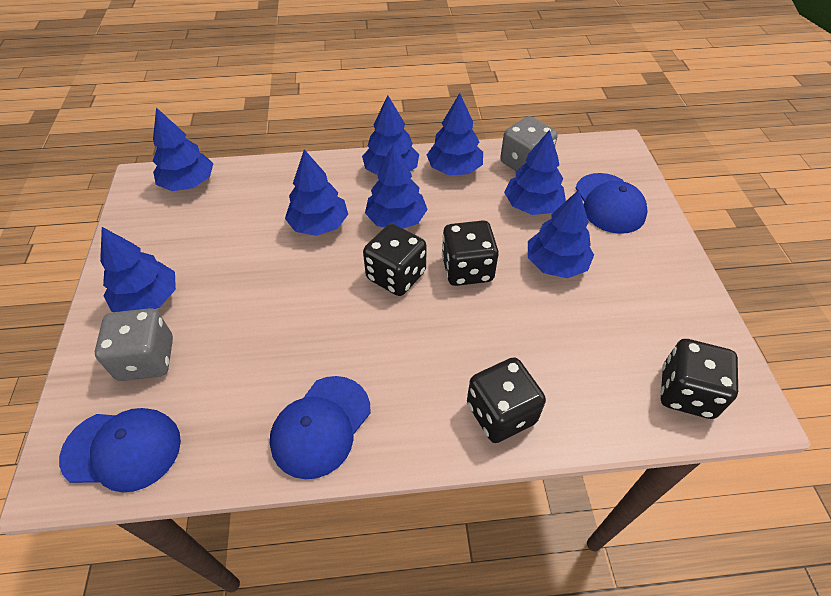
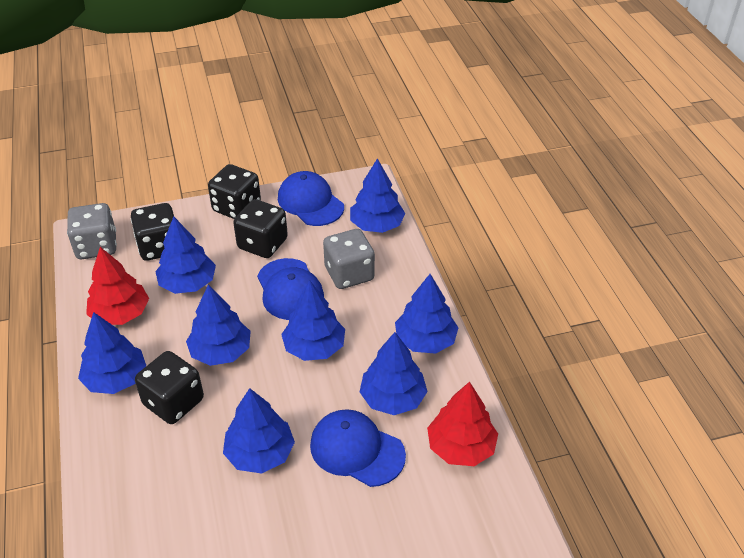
red tree: 0 -> 2

